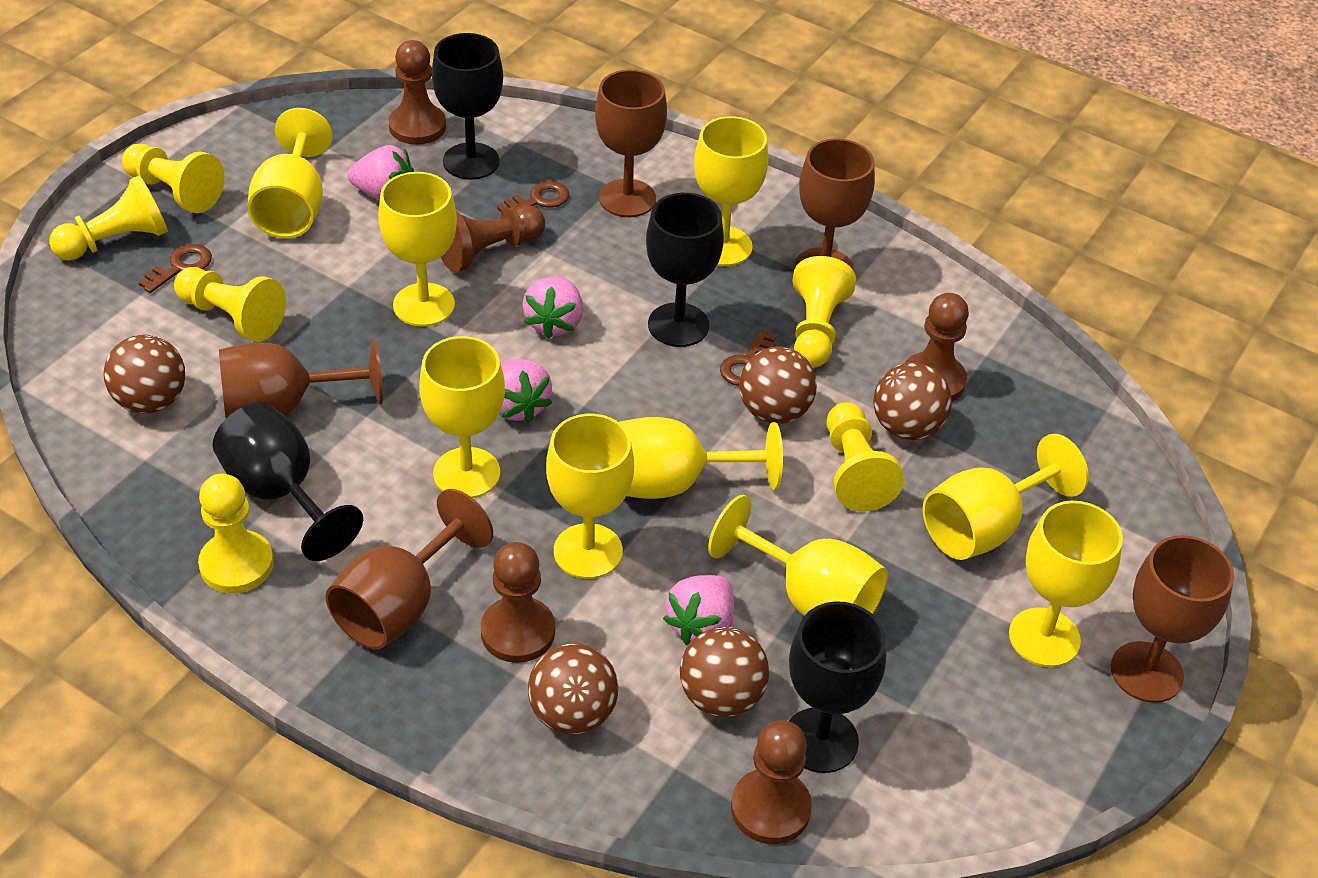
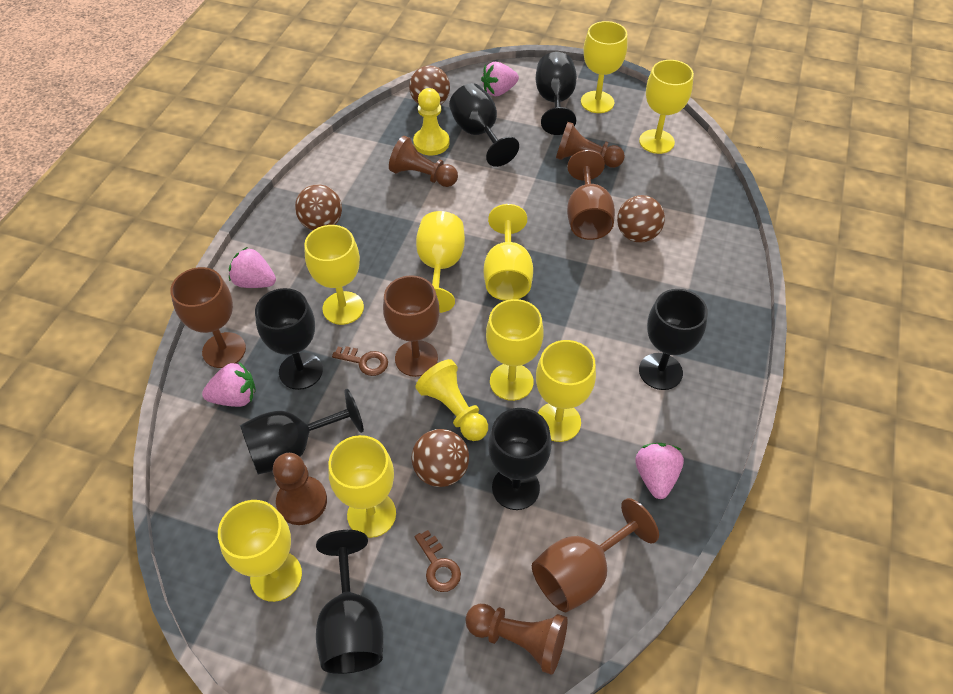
black goblet: 4 -> 7
brown ball: 5 -> 4
brown goblet: 5 -> 4
brown key: 3 -> 2
brown pawn: 5 -> 4
yellow pawn: 6 -> 2

